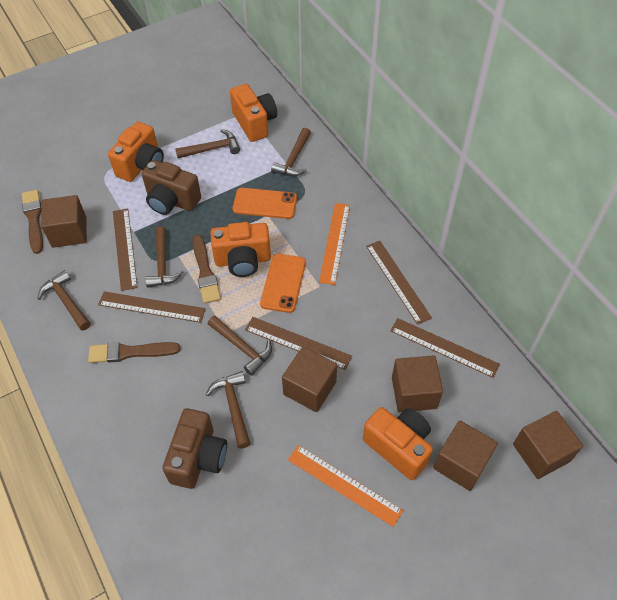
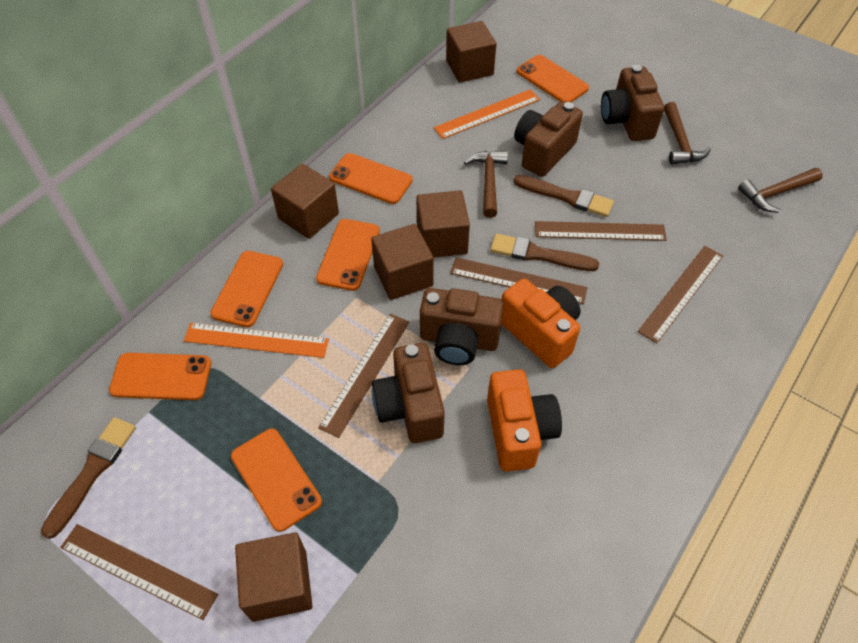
brown camera: 2 -> 4
brown hammer: 6 -> 3
orange camera: 4 -> 2
orange phone: 2 -> 6

